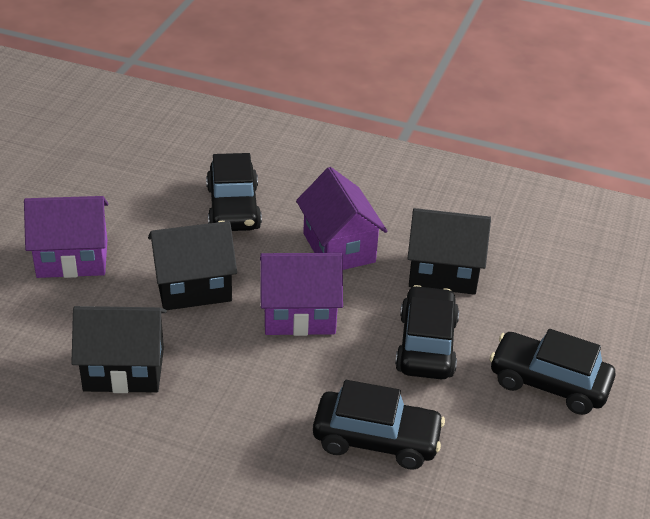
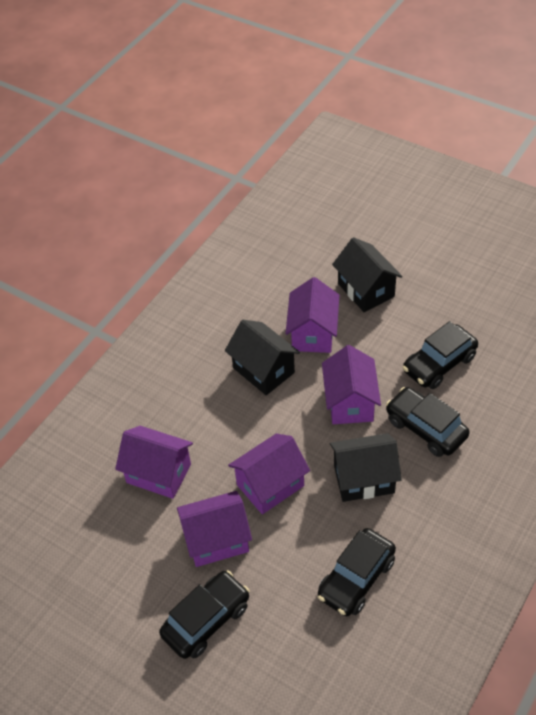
purple house: 3 -> 5

